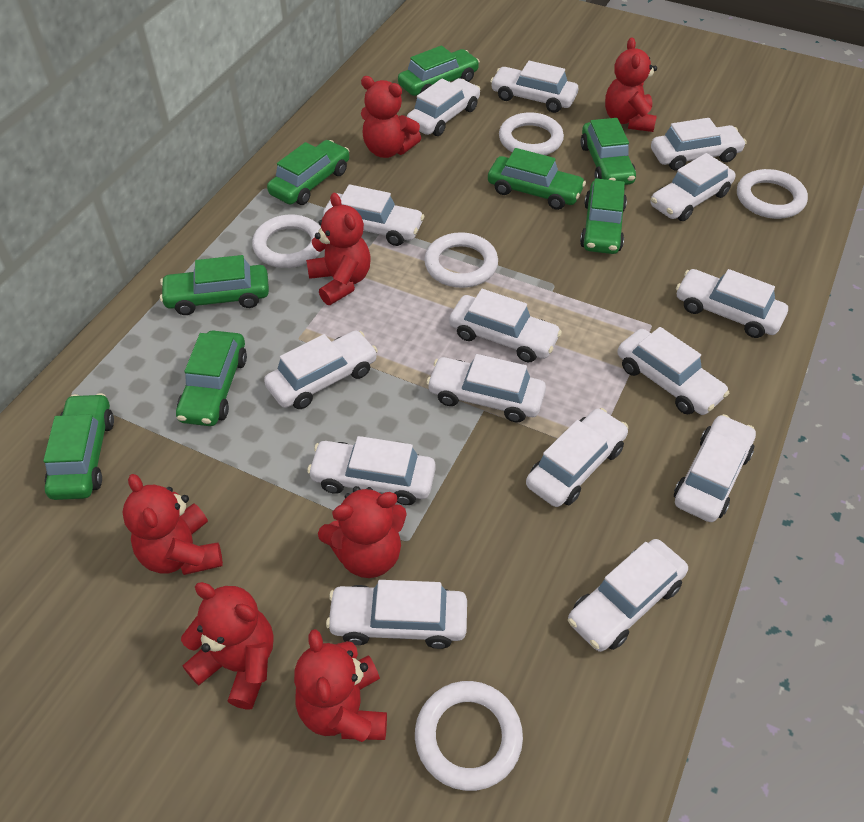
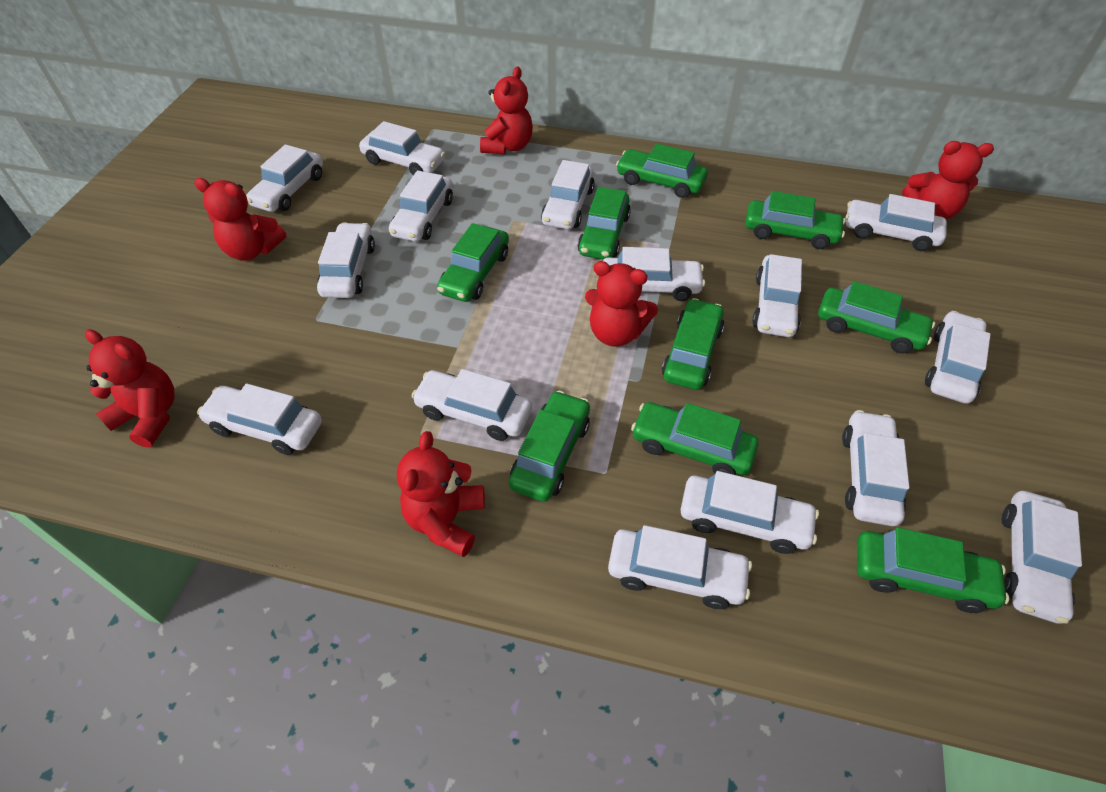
green car: 8 -> 9
red teddy bear: 7 -> 6
white ring: 5 -> 0

